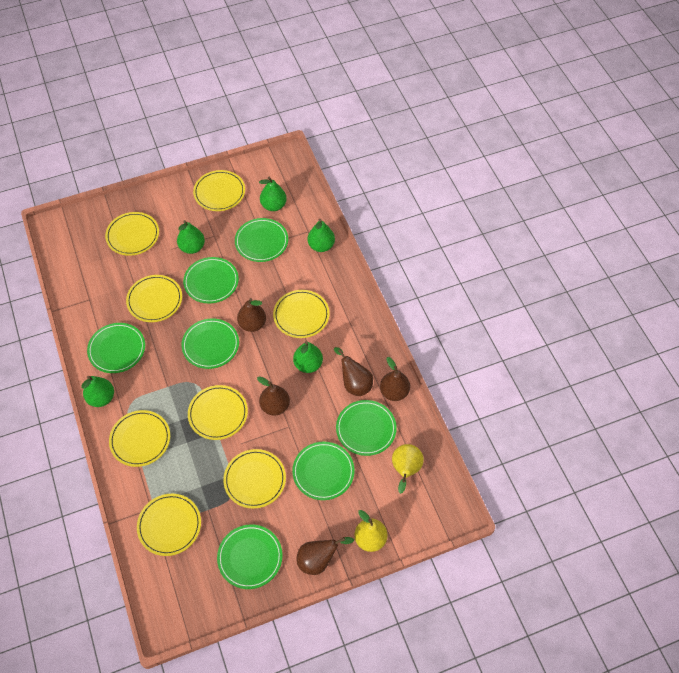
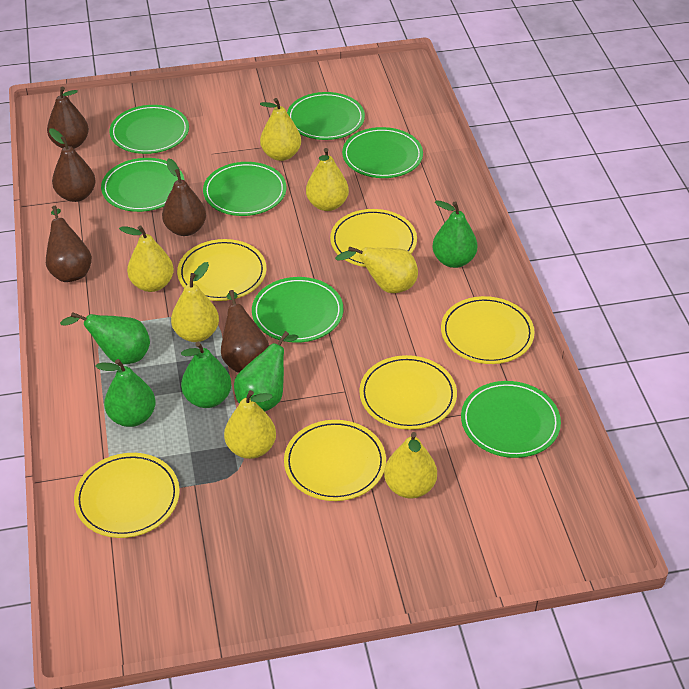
yellow pear: 2 -> 7
yellow plate: 8 -> 6

